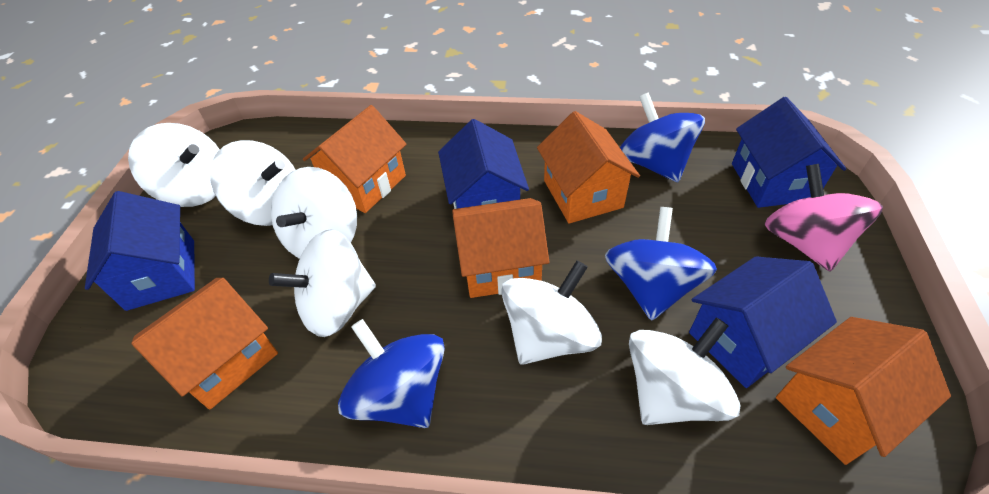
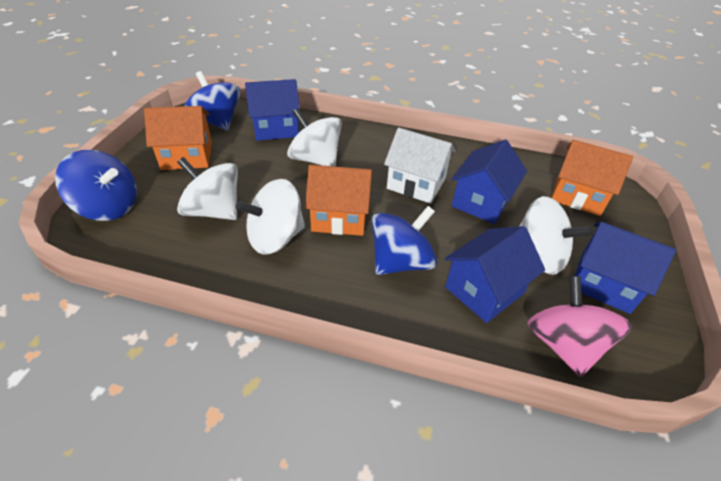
orange house: 5 -> 3
white house: 0 -> 1
white spinning top: 6 -> 4

